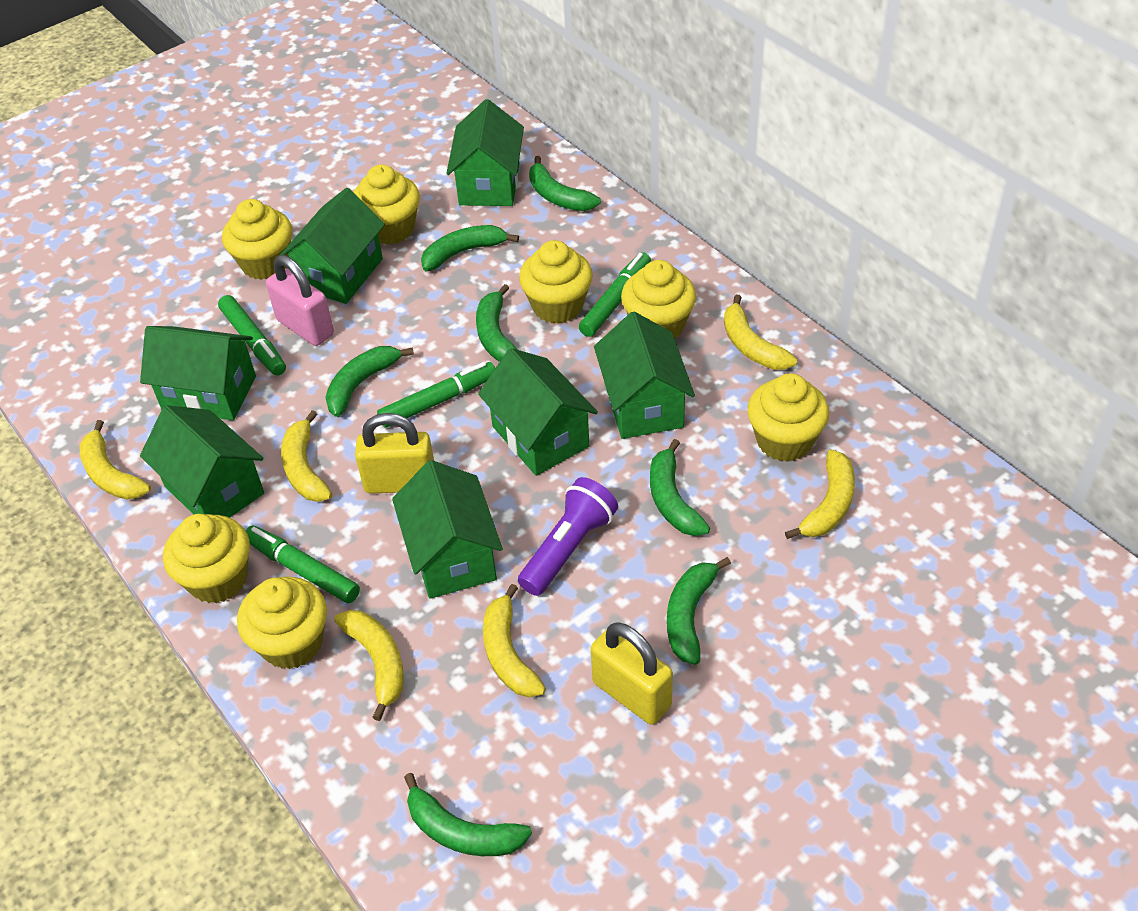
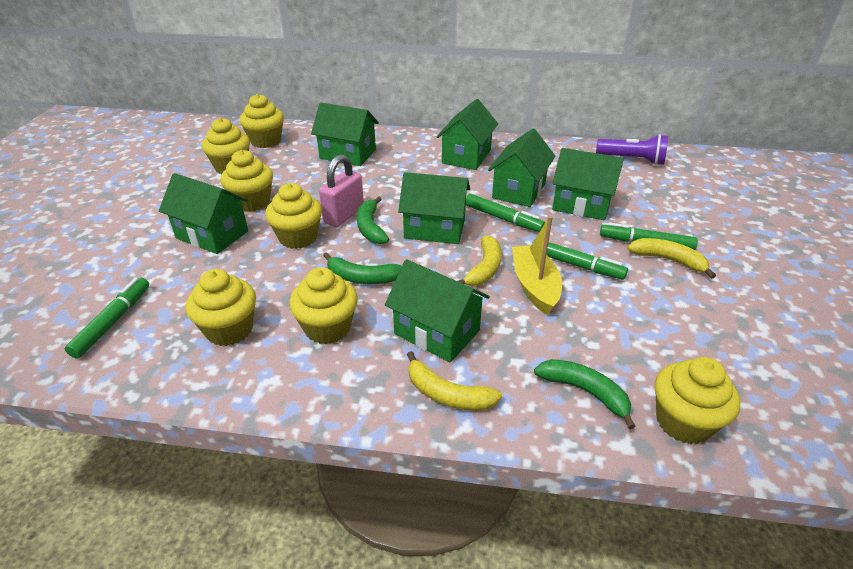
green banana: 7 -> 3
yellow banana: 6 -> 3
yellow boat: 0 -> 1
yellow padlock: 2 -> 0

